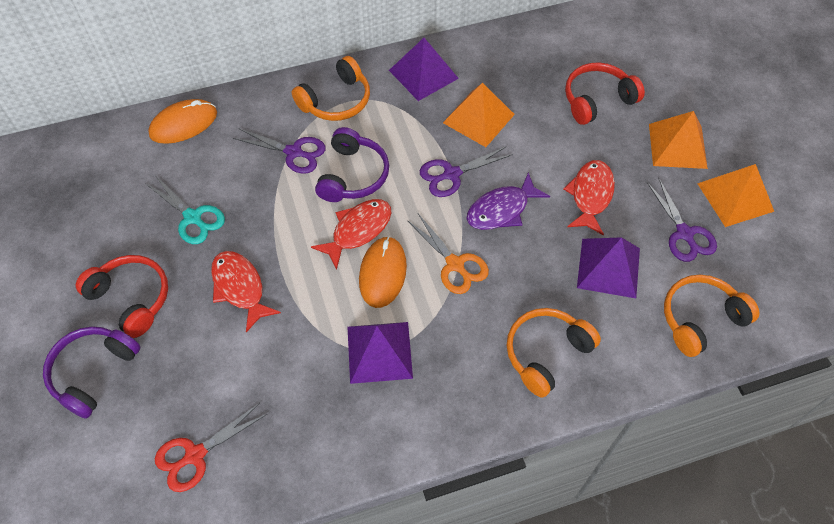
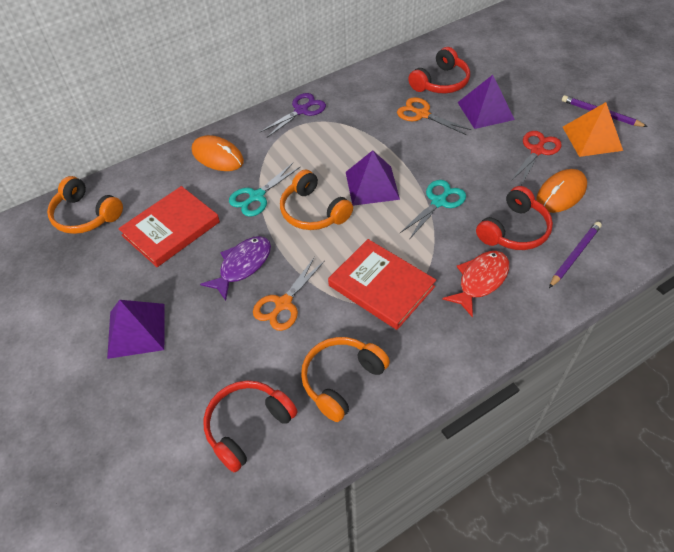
orange pyramid: 3 -> 1
orange scissors: 1 -> 2
purple headphones: 2 -> 0
purple pencil: 0 -> 2
purple scissors: 3 -> 1
red book: 0 -> 2
red fish: 3 -> 1
red headphones: 2 -> 3
turquoise scissors: 1 -> 2

